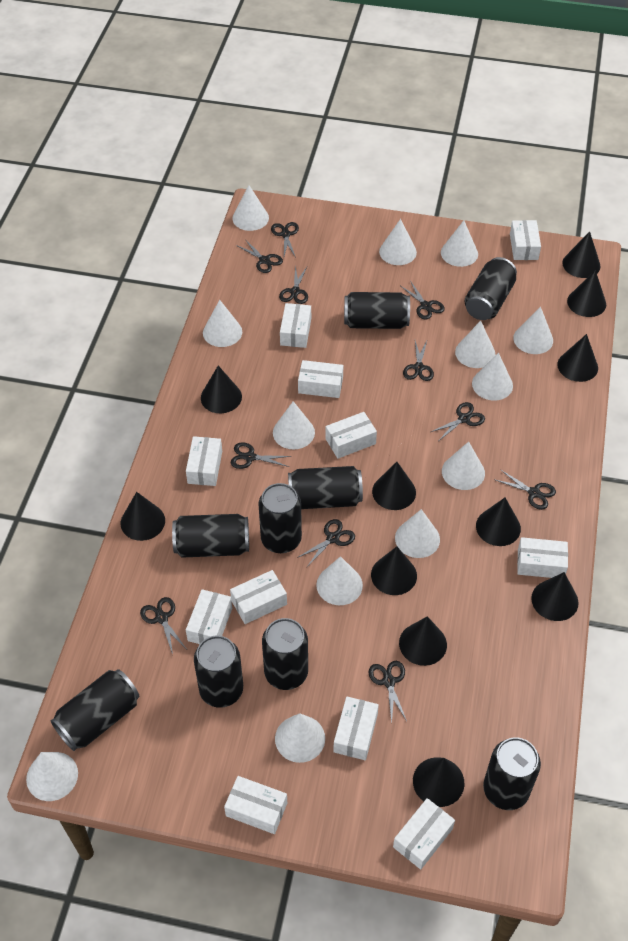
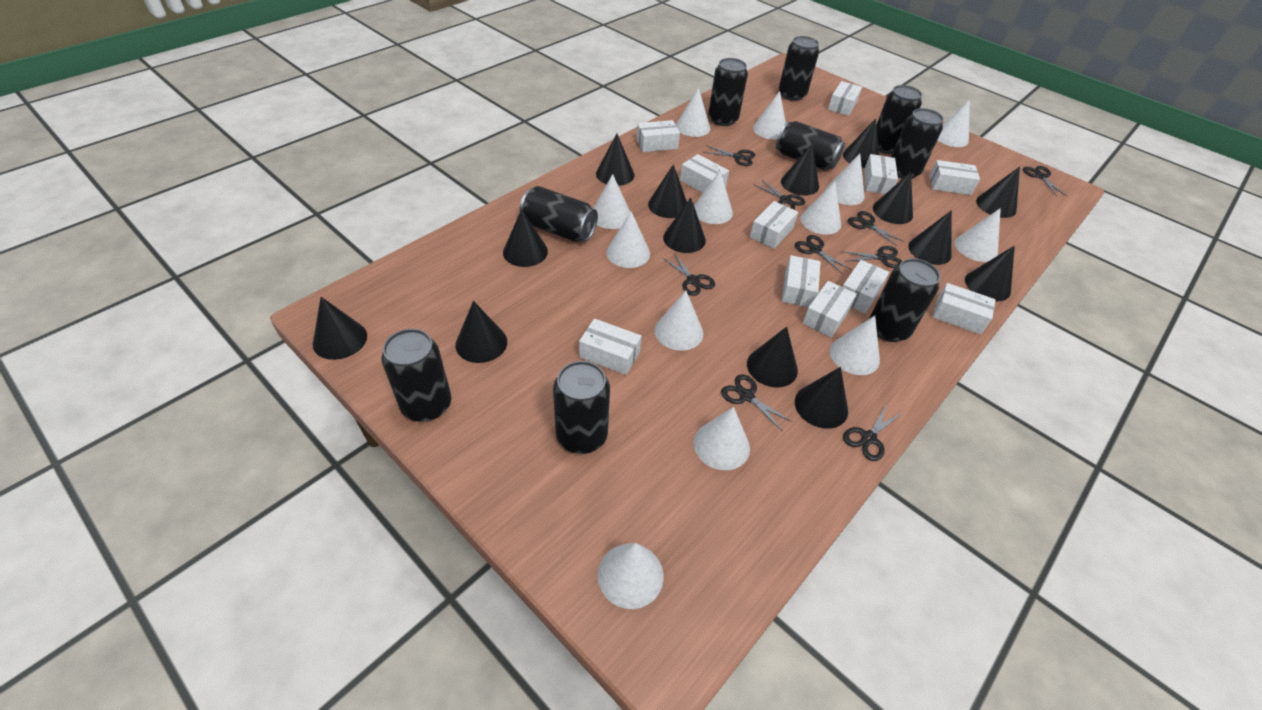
black cone: 11 -> 14
black scissors: 11 -> 9

